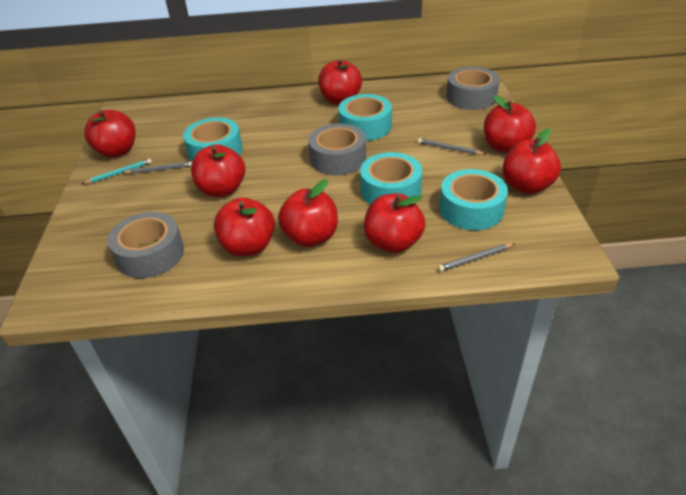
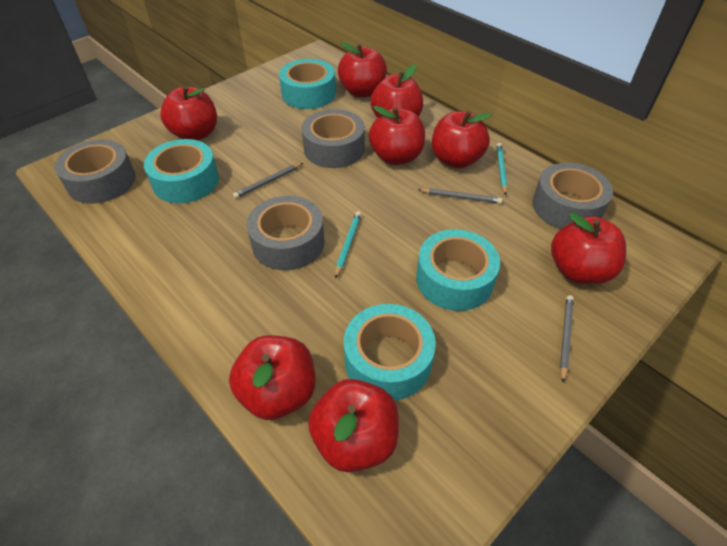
grey tape: 3 -> 4
turquoise pencil: 1 -> 2

